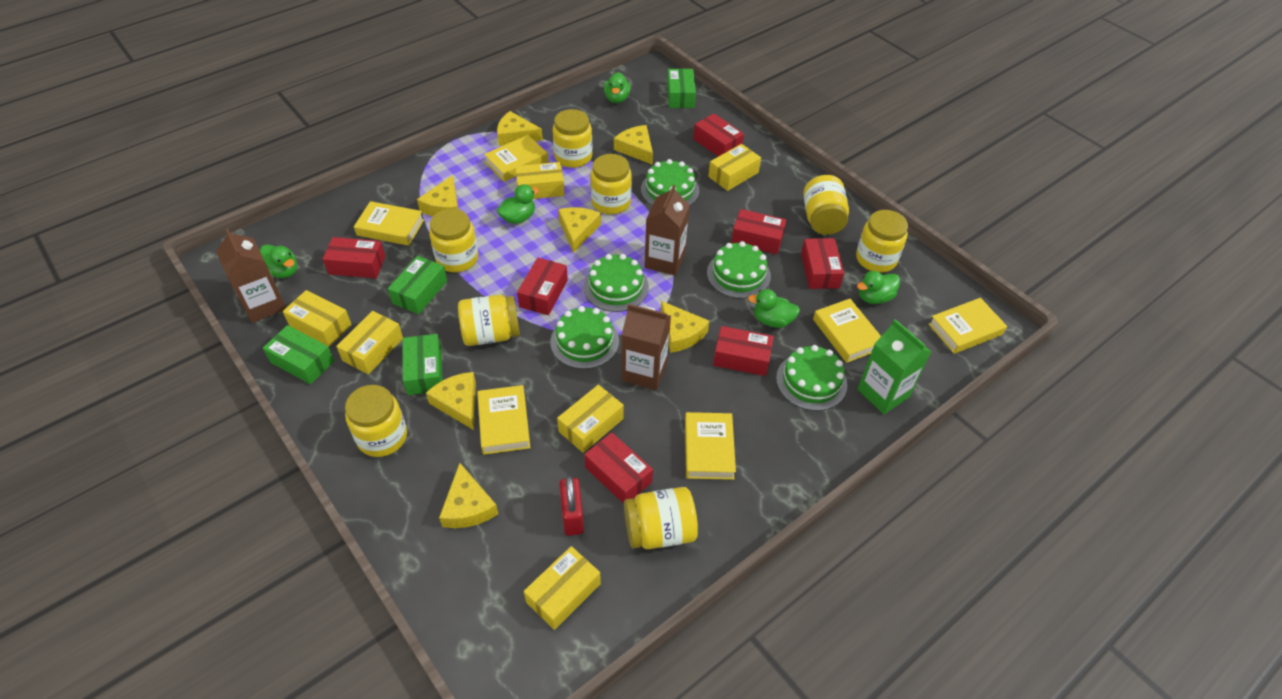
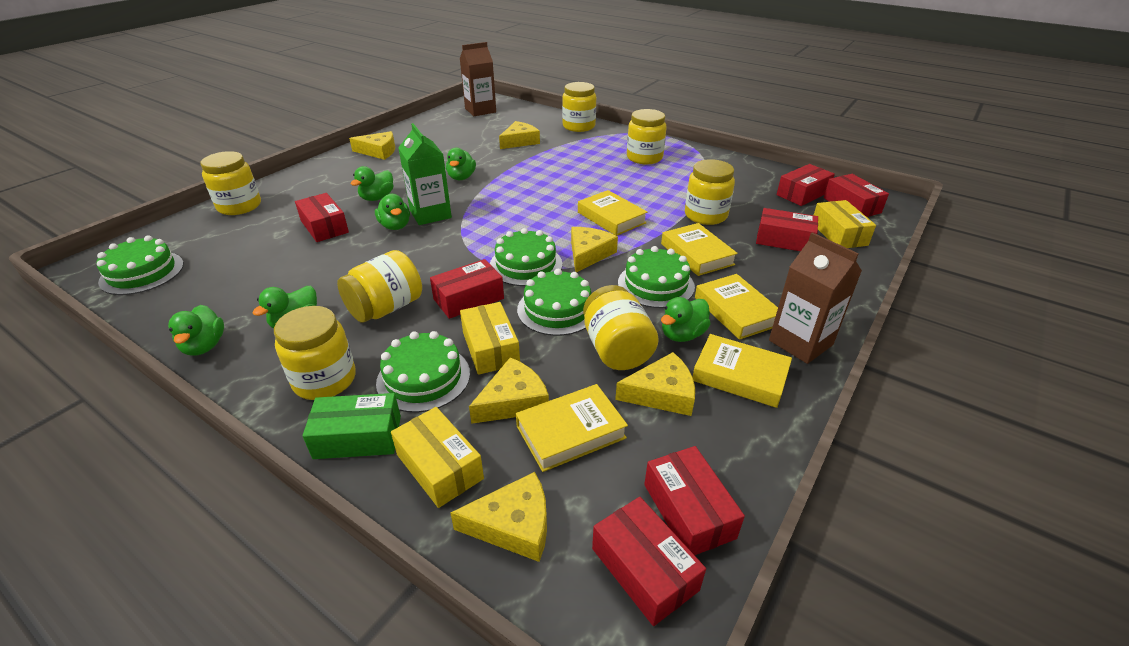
brown carton: 3 -> 2
green box: 4 -> 1
green duck: 5 -> 6
red padlock: 1 -> 0
yellow book: 6 -> 5
yellow box: 6 -> 3
yellow cheese: 7 -> 6
yellow jar: 8 -> 7

